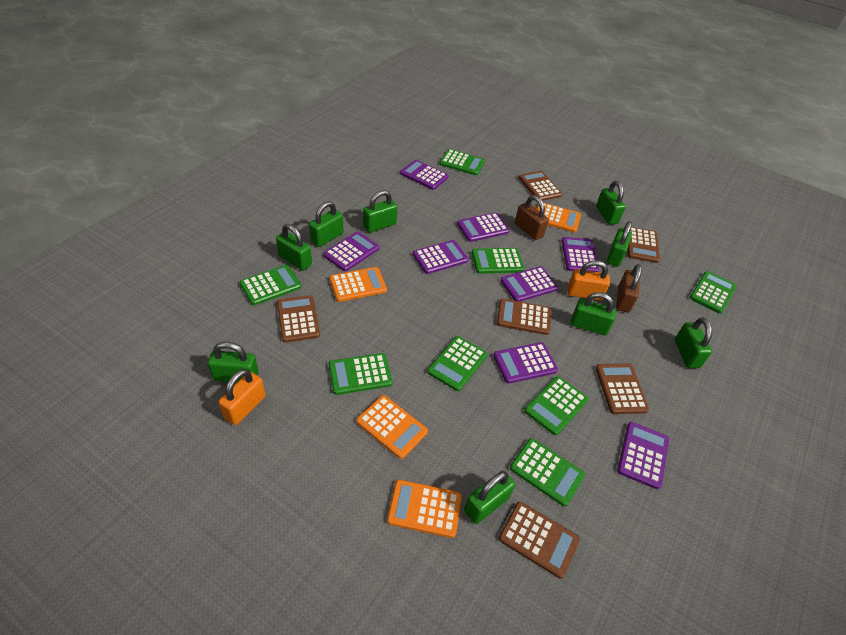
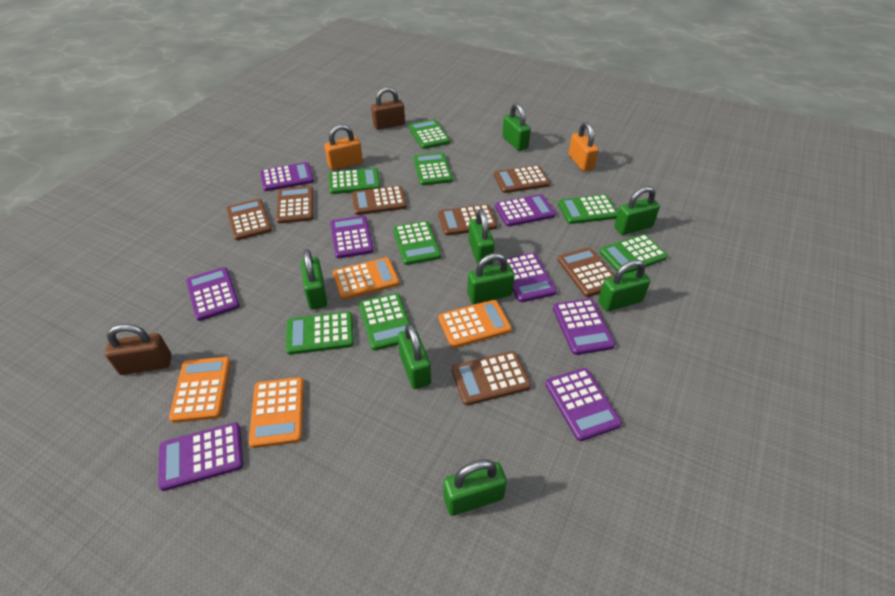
brown calculator: 6 -> 7
green padlock: 9 -> 8

